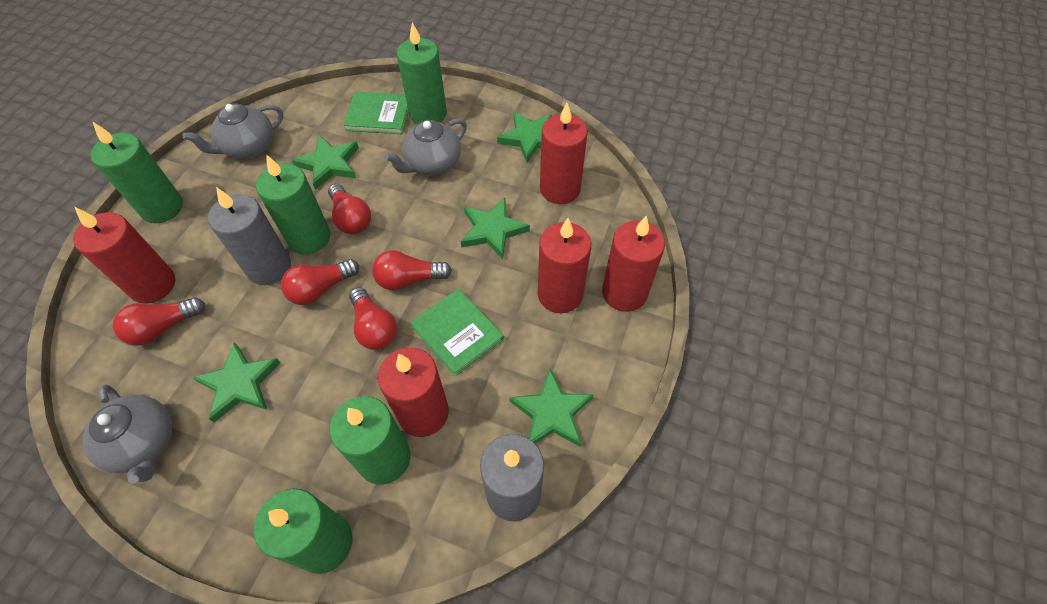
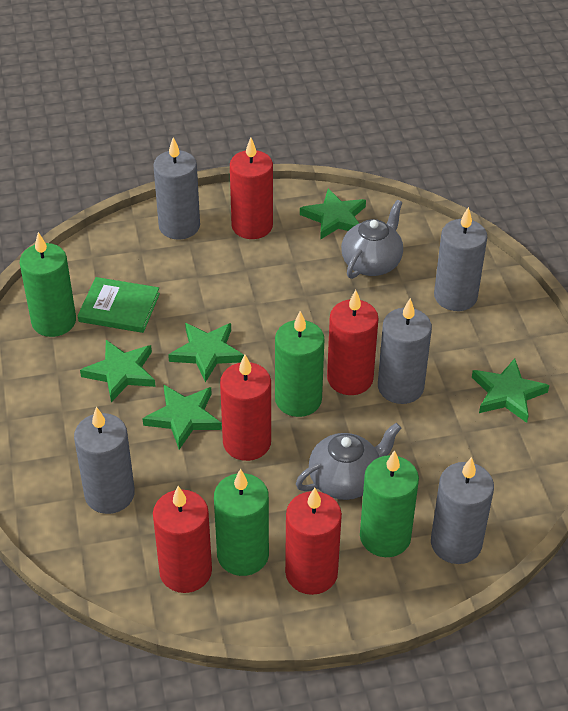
green book: 2 -> 1
green candle: 5 -> 4
grey candle: 2 -> 5
grey teapot: 3 -> 2
red light bulb: 5 -> 0

